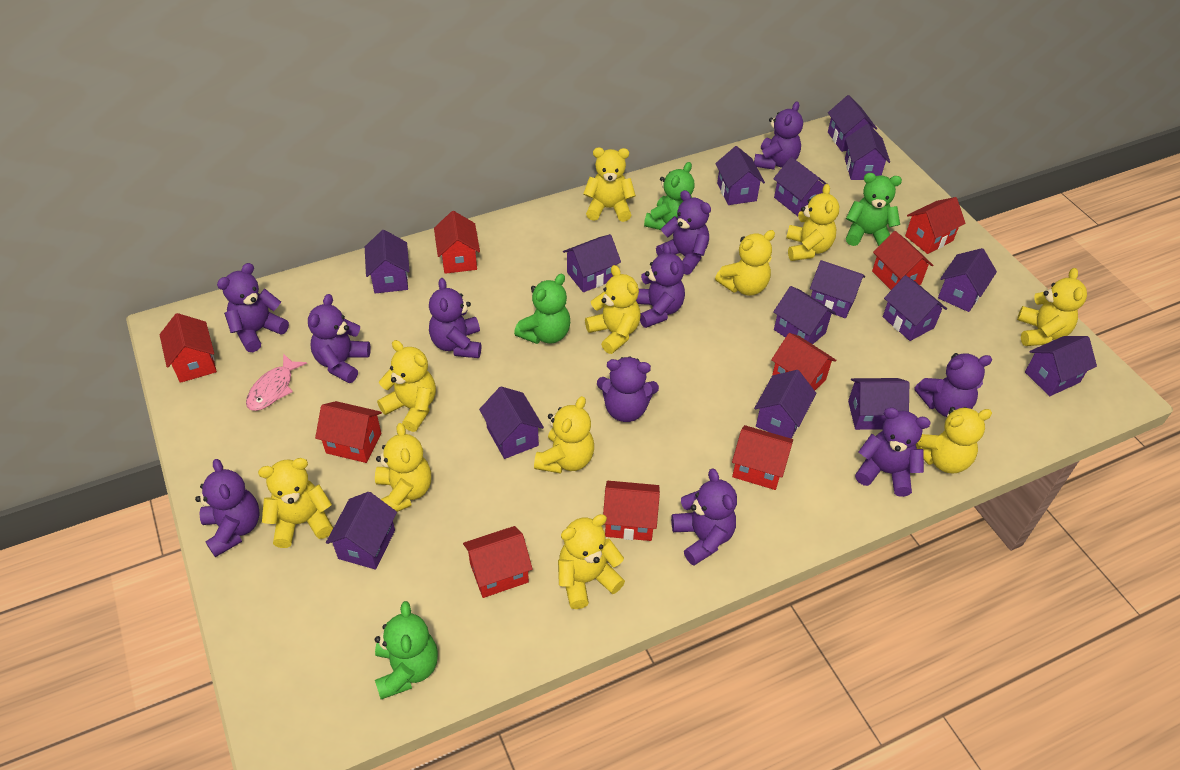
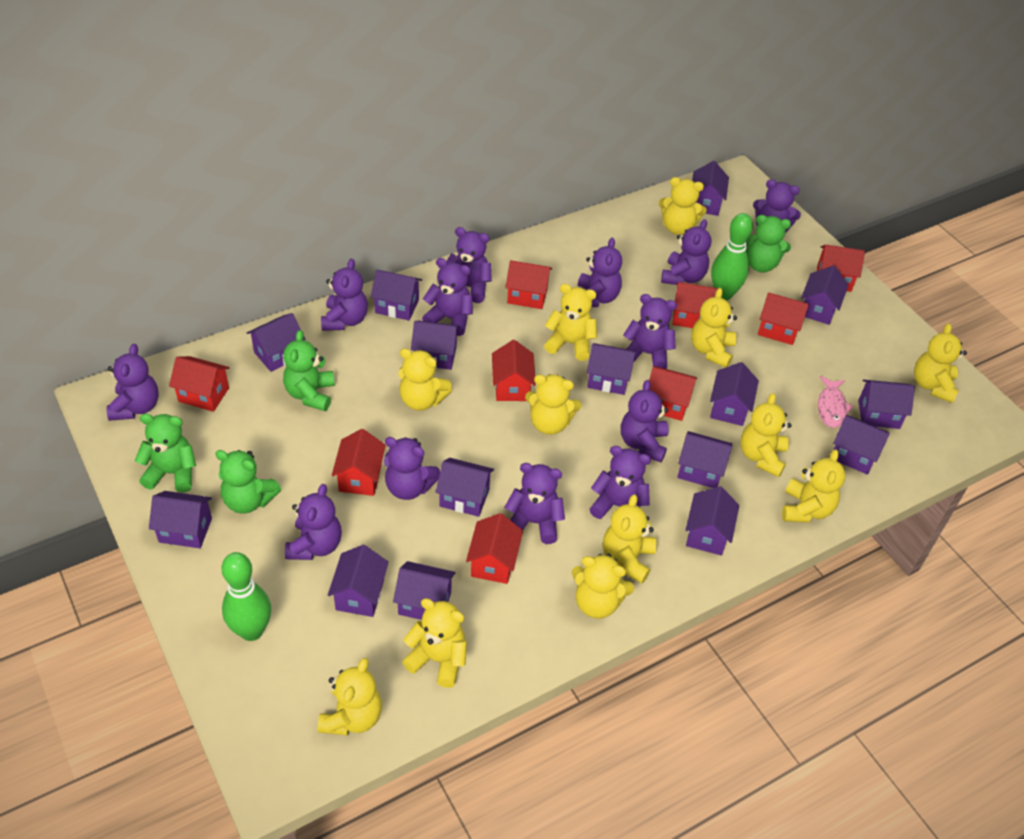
green bowling pin: 0 -> 2
purple teddy bear: 11 -> 13
yellow teddy bear: 11 -> 12

